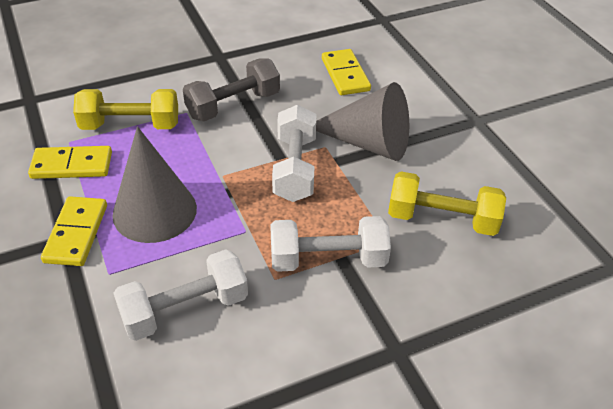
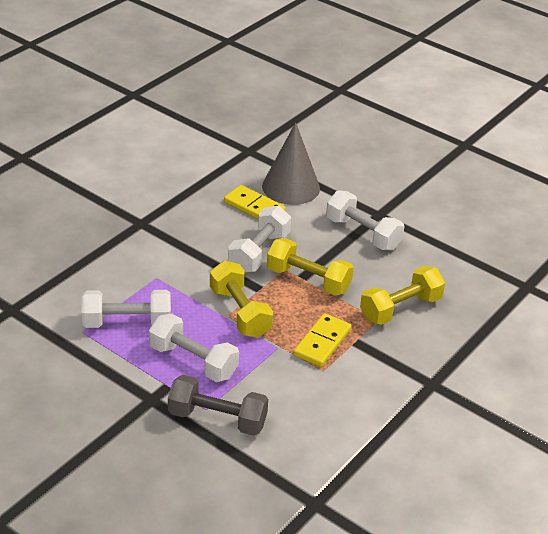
grey cone: 2 -> 1
white dumbbell: 3 -> 4
yellow domino: 3 -> 2
yellow dumbbell: 2 -> 3

